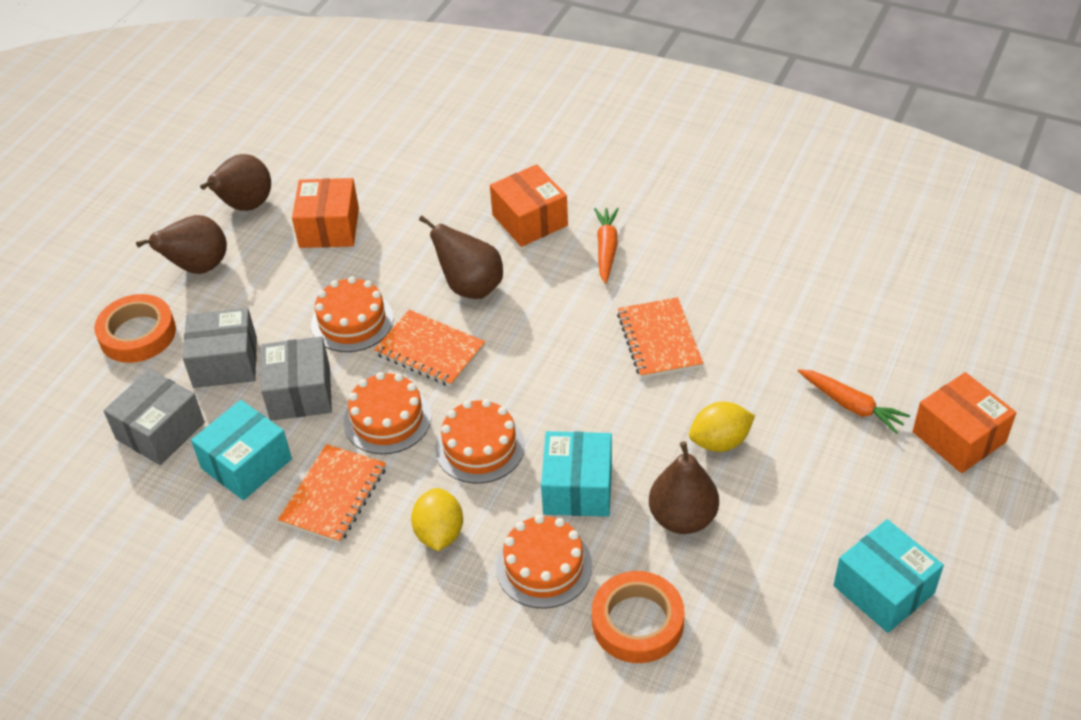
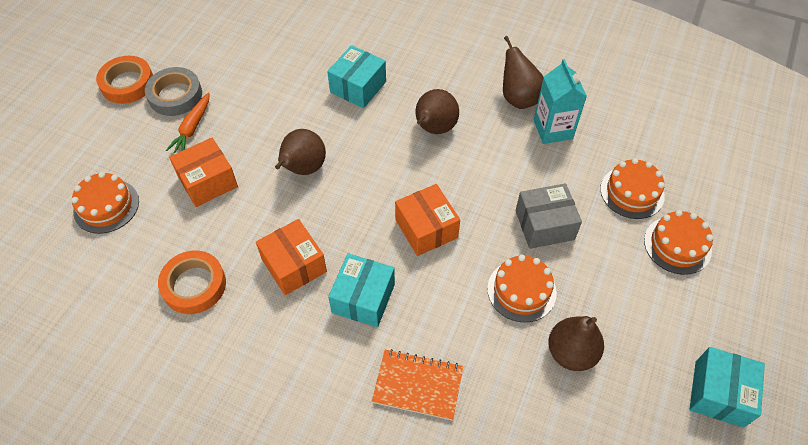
grey box: 3 -> 1
grey tape: 0 -> 1
orange carrot: 2 -> 1
orange notebook: 3 -> 1
turquoise carton: 0 -> 1
yellow lemon: 2 -> 0

